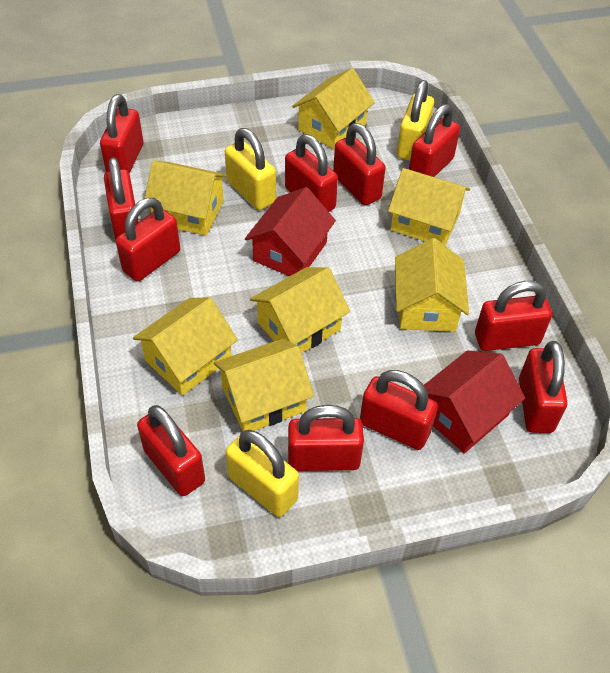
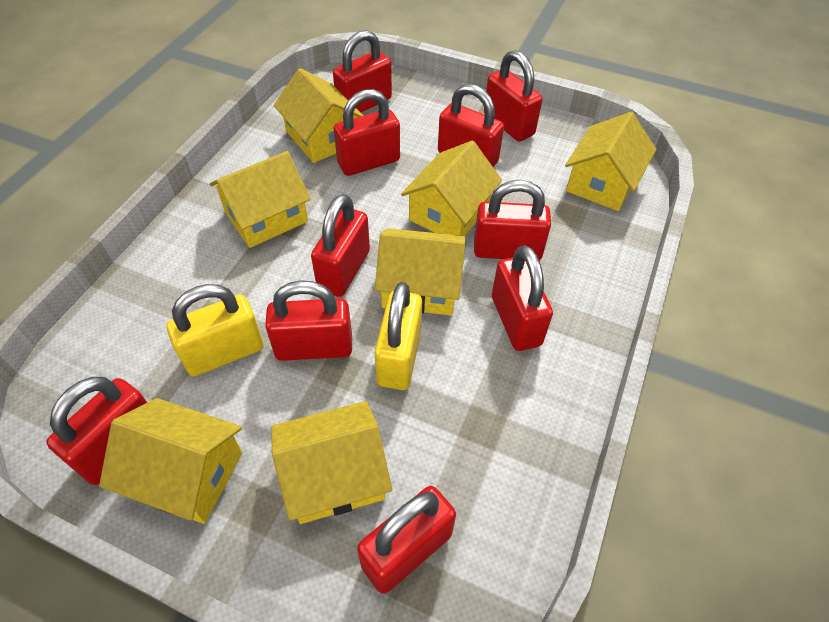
red house: 2 -> 0
red padlock: 11 -> 10
yellow padlock: 3 -> 2

